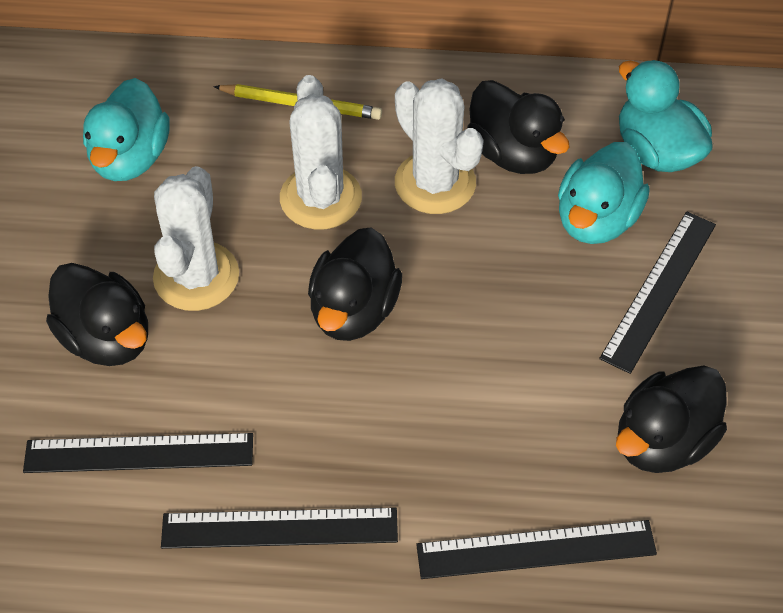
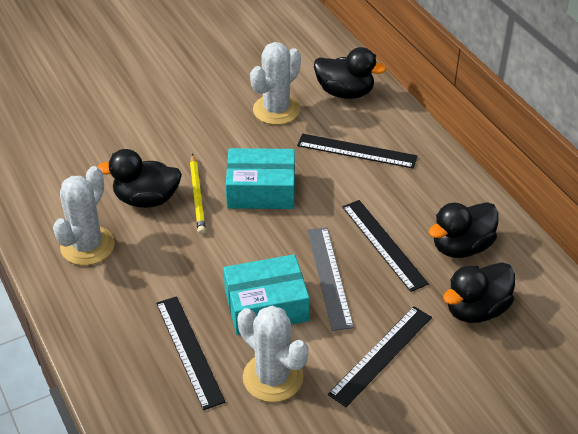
grey ruler: 0 -> 1
turquoise box: 0 -> 2
turquoise duck: 3 -> 0

